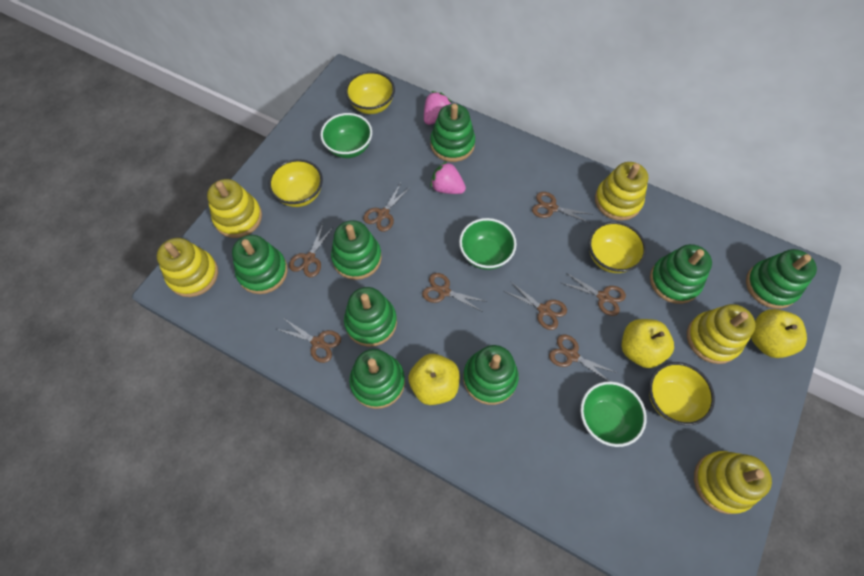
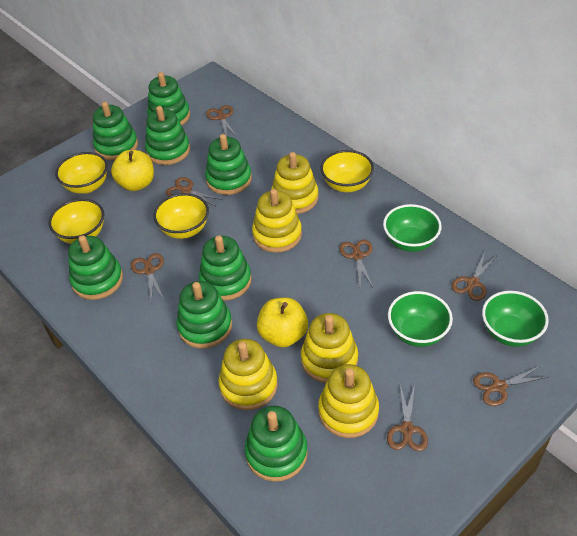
brown scissors: 8 -> 7
pink strawberry: 2 -> 0
yellow apple: 3 -> 2

